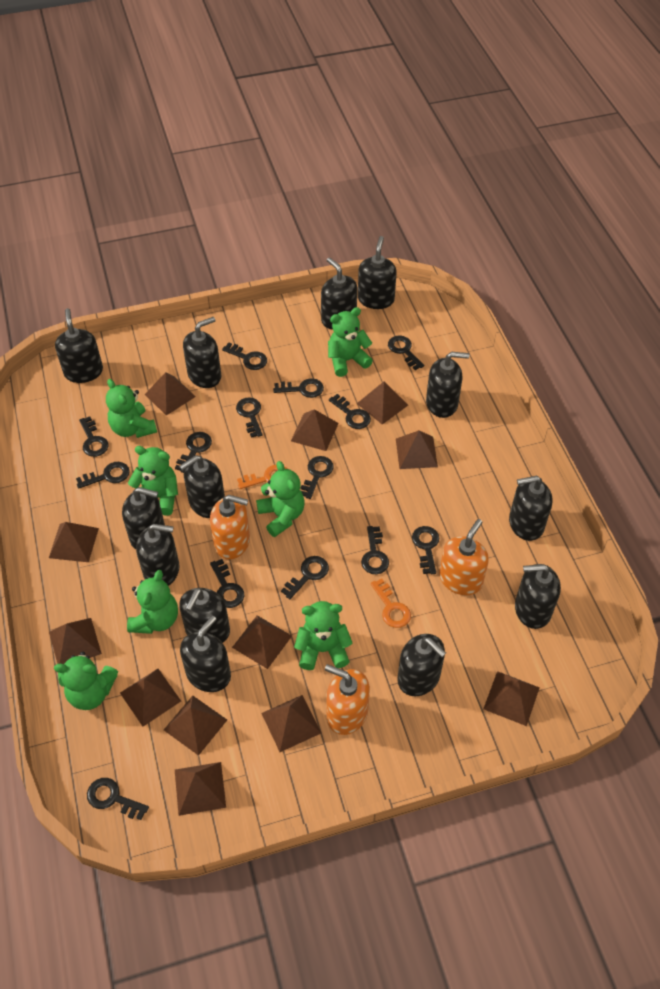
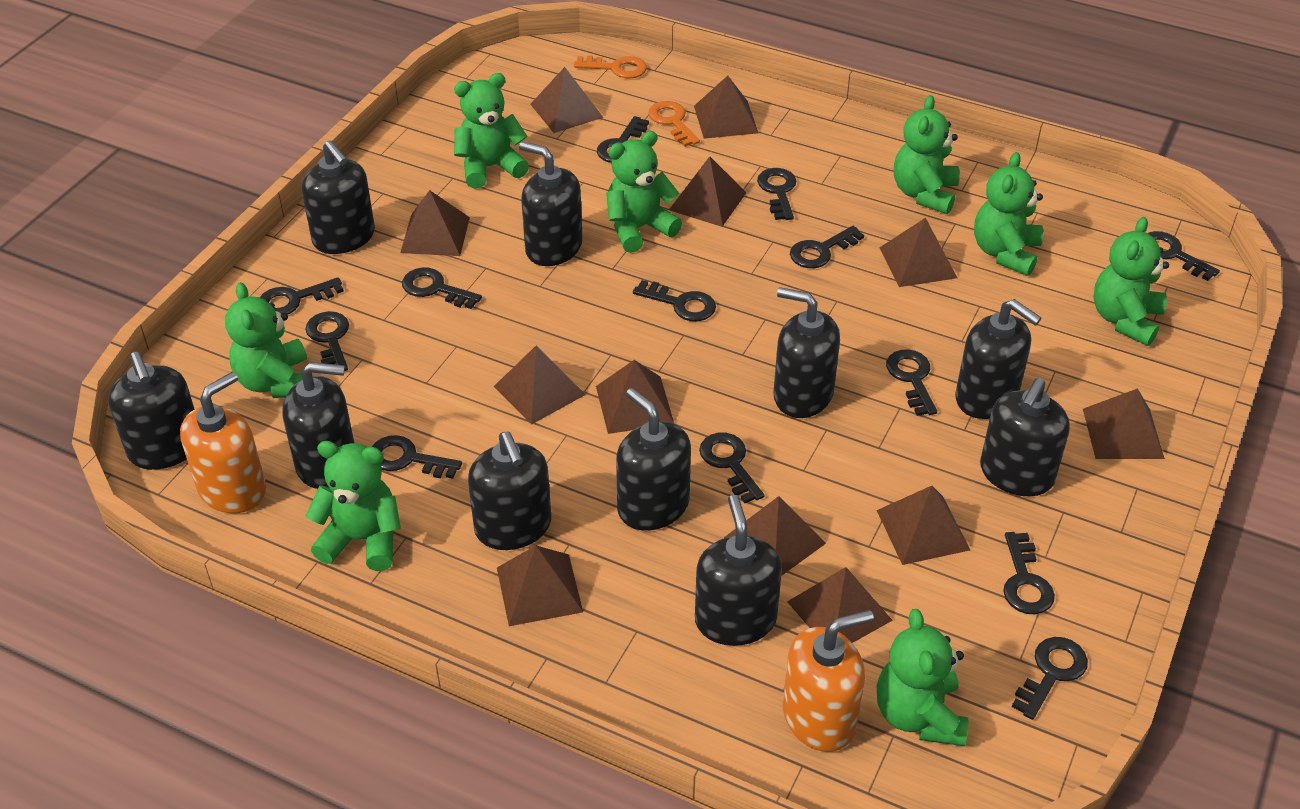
black key: 14 -> 13
black soap dispenser: 13 -> 10
green teddy bear: 7 -> 8
orange soap dispenser: 3 -> 2

